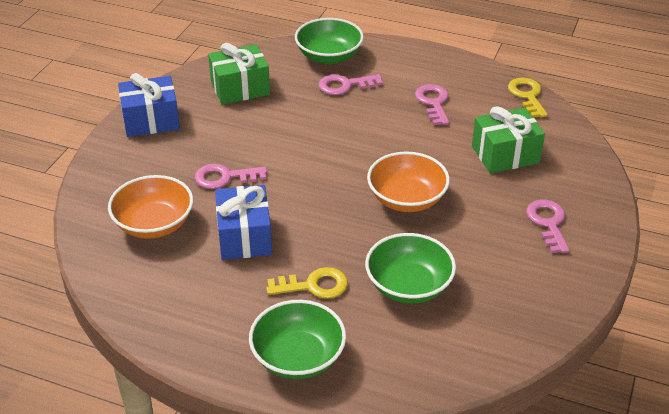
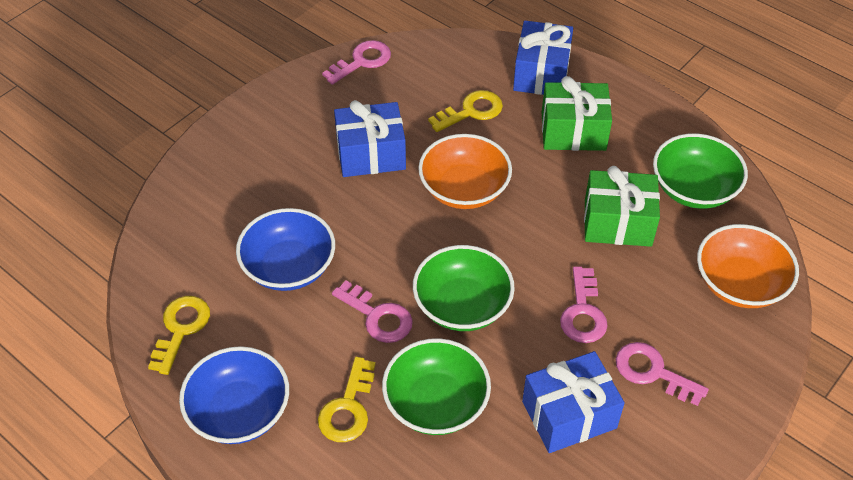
blue bowl: 0 -> 2
blue gift: 2 -> 3
yellow key: 2 -> 3

